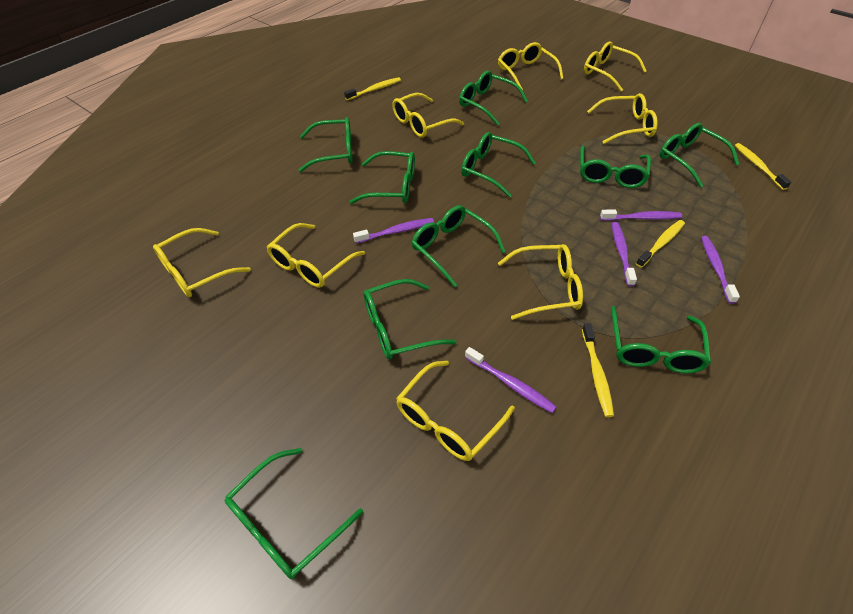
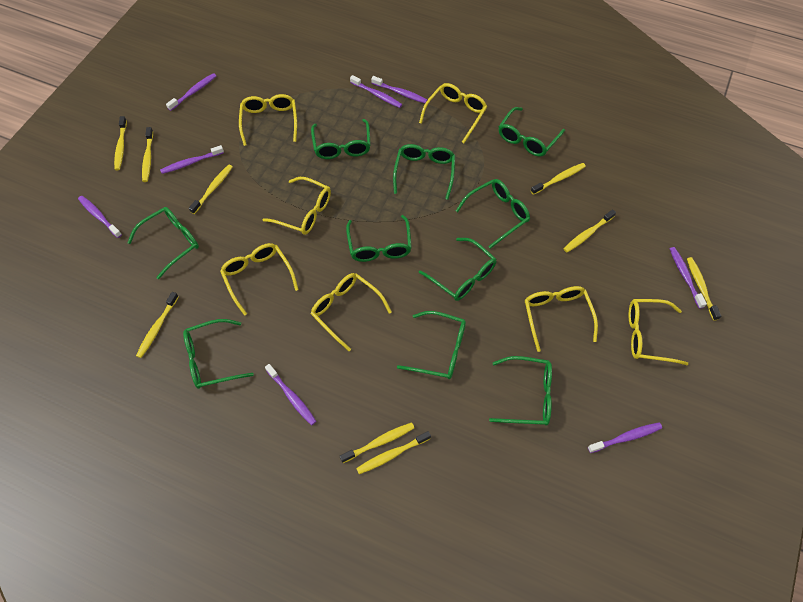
purple toothbrush: 5 -> 8
yellow glasses: 8 -> 7
yellow toothbrush: 4 -> 9

